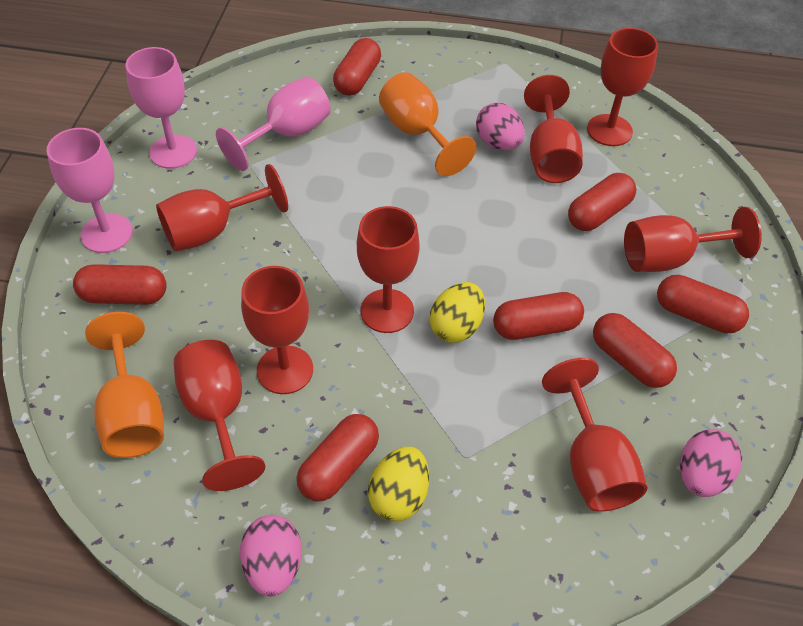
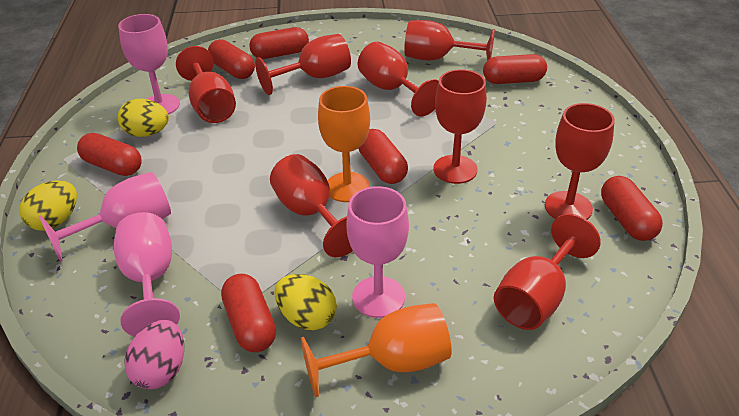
pink egg: 3 -> 1
pink goblet: 3 -> 4
yellow egg: 2 -> 3

